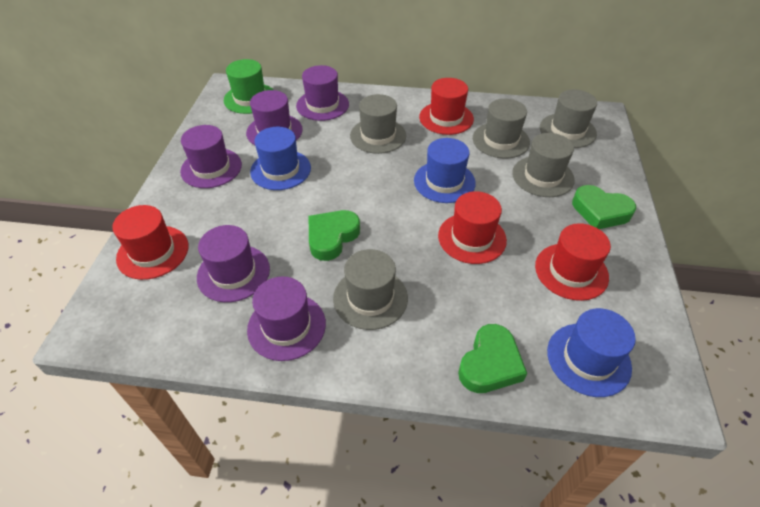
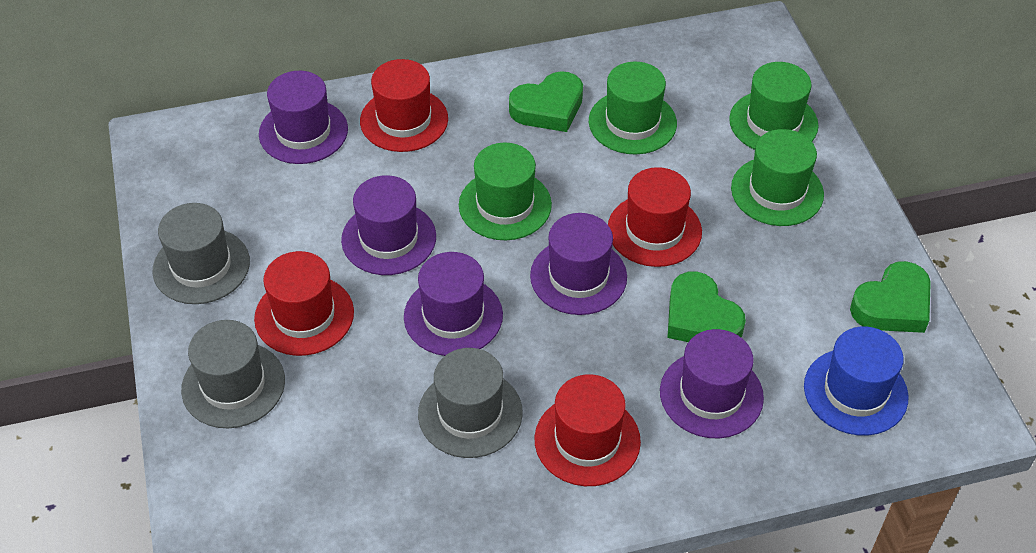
blue hat: 3 -> 1
green hat: 1 -> 4
grey hat: 5 -> 3

